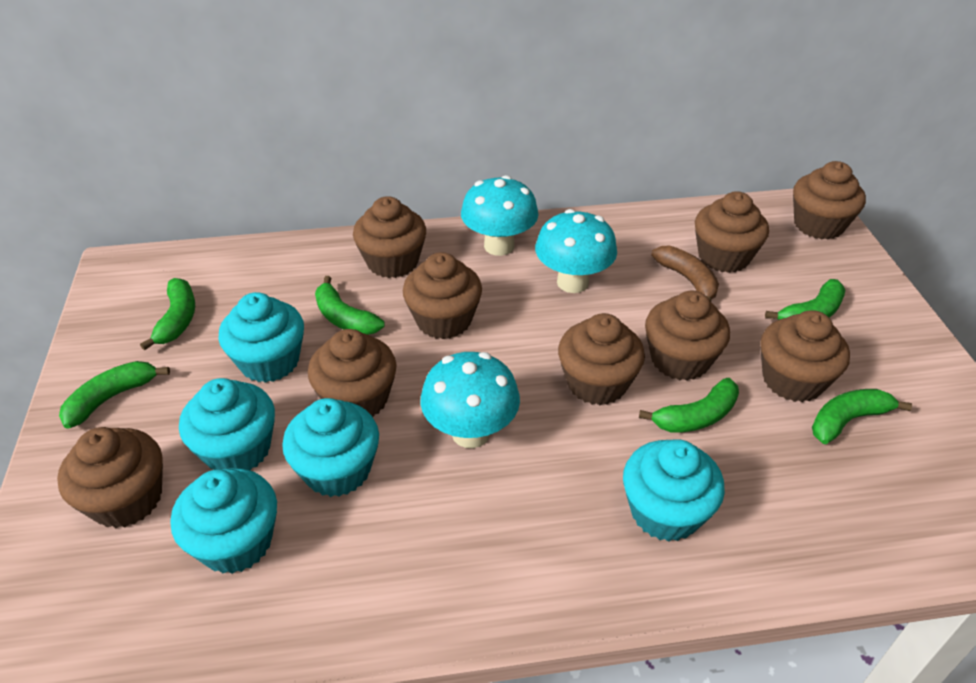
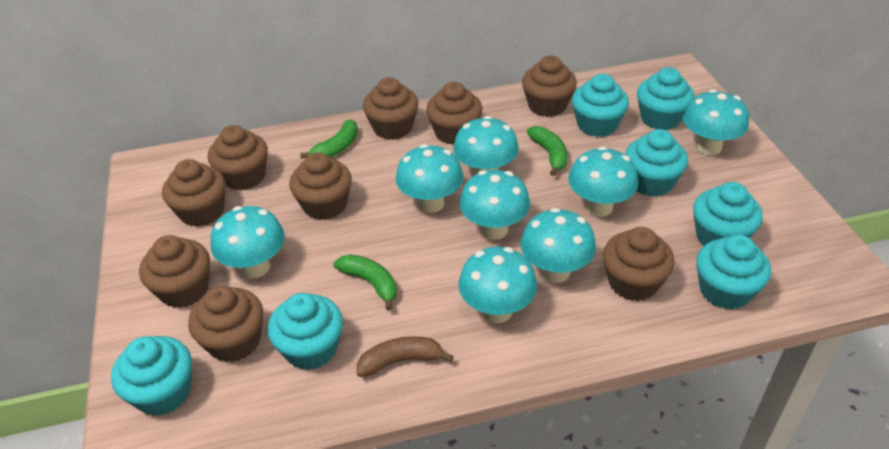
green banana: 6 -> 3
turquoise cupcake: 5 -> 7
turquoise mushroom: 3 -> 8

